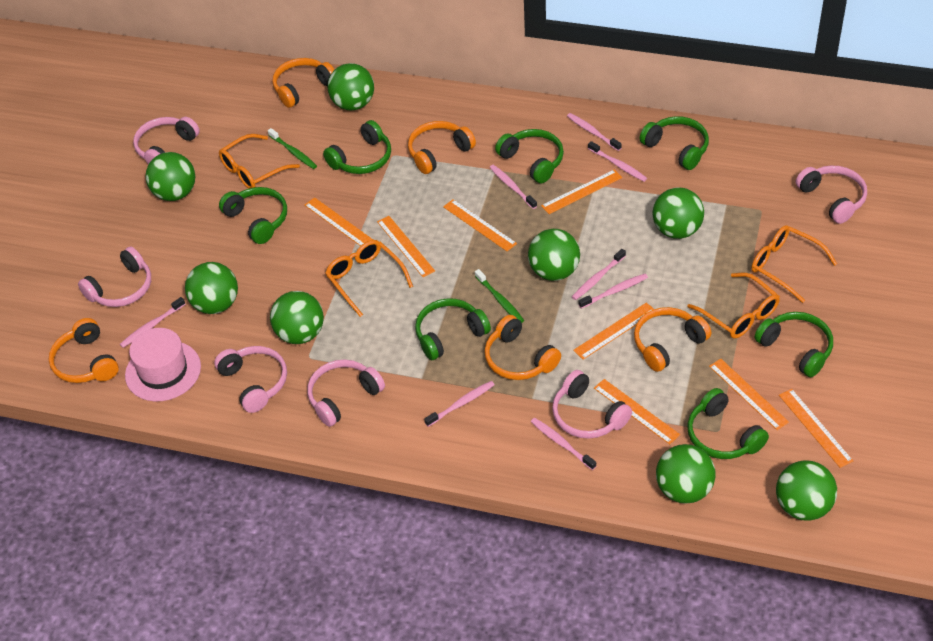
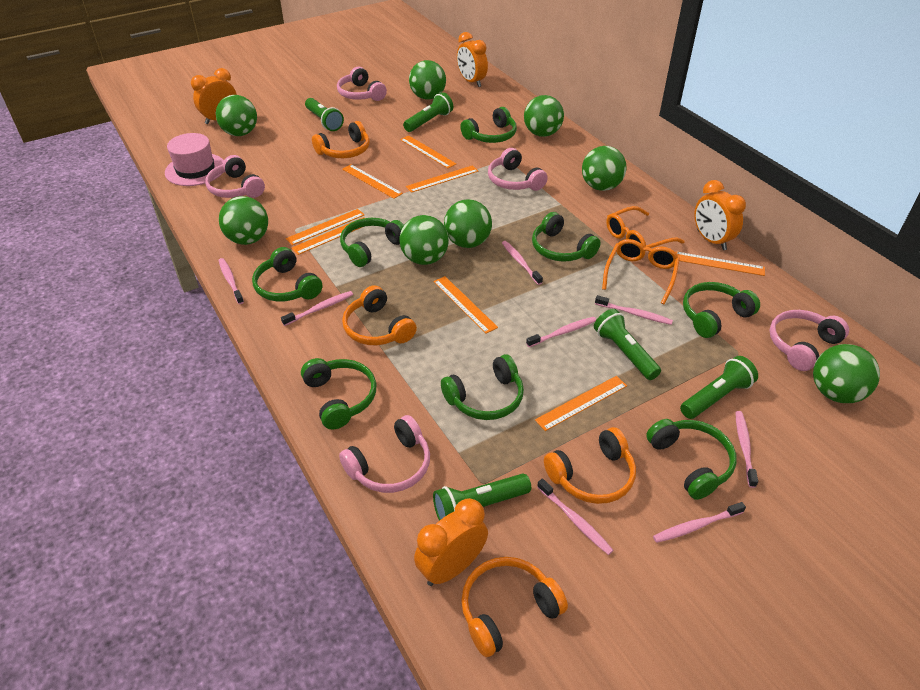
green flashlight: 0 -> 5
green headphones: 7 -> 8
green toothbrush: 2 -> 0
orange clock: 0 -> 4
orange glasses: 4 -> 2
orange headphones: 5 -> 4
pink headphones: 6 -> 5

